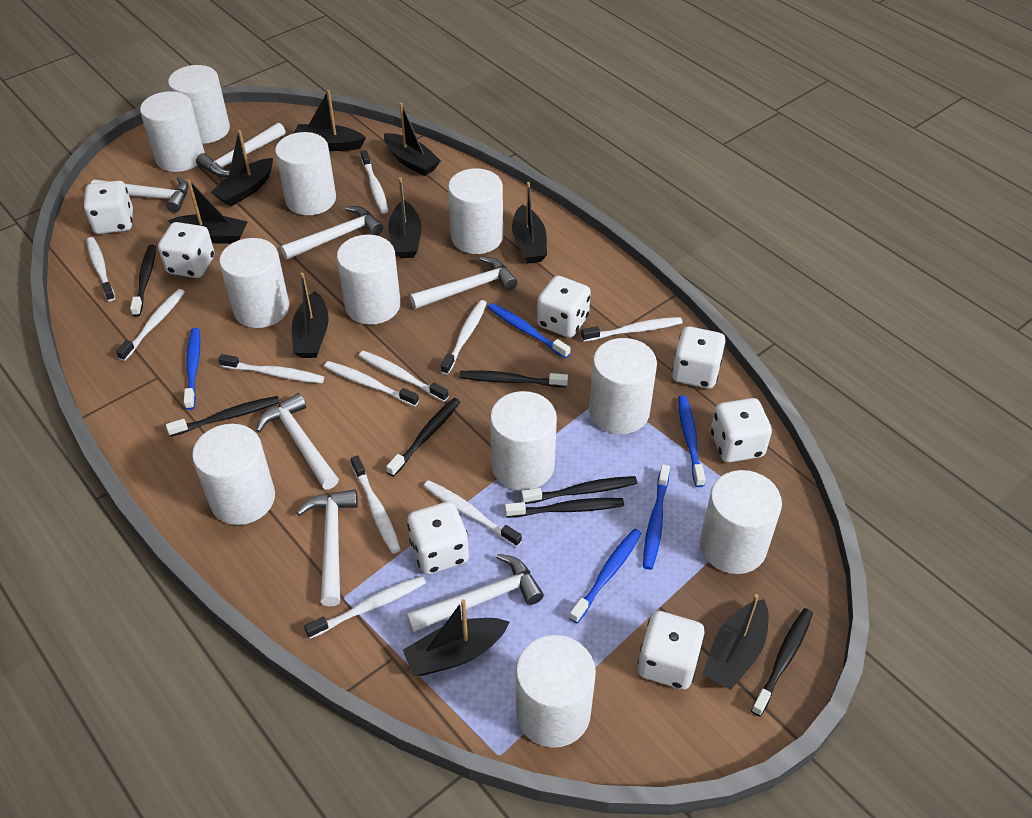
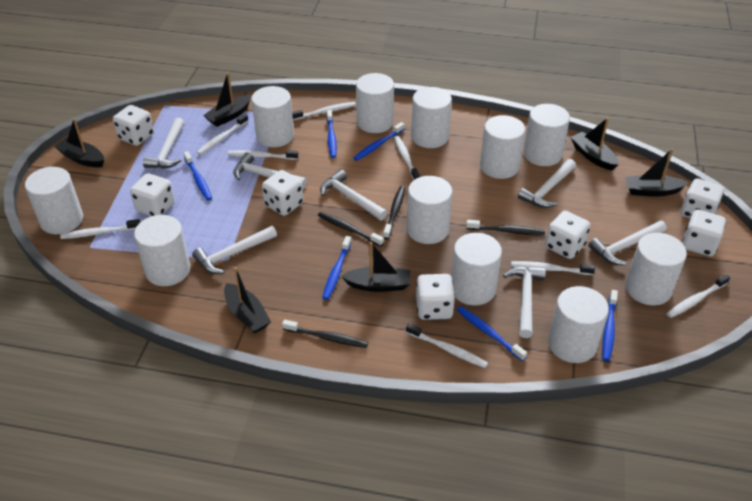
black boat: 9 -> 6
black toothbrush: 7 -> 4
blue toothbrush: 5 -> 6
white toothbrush: 11 -> 8

